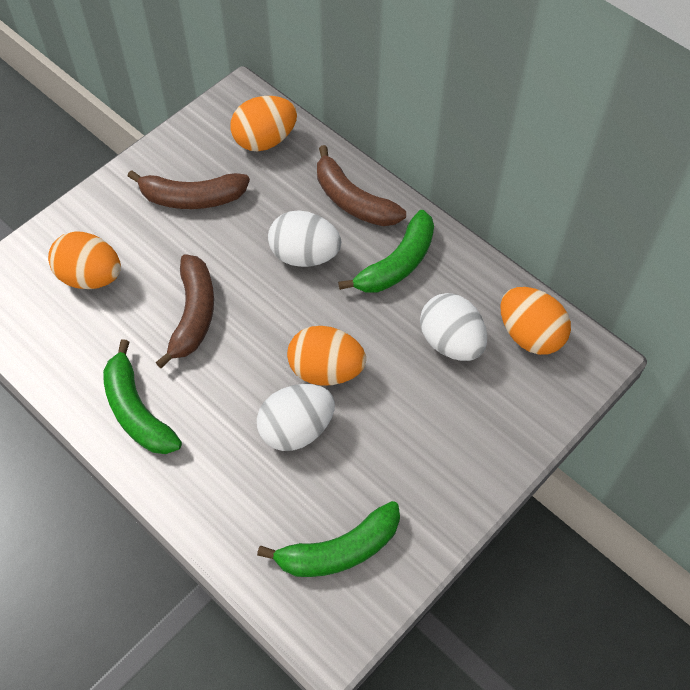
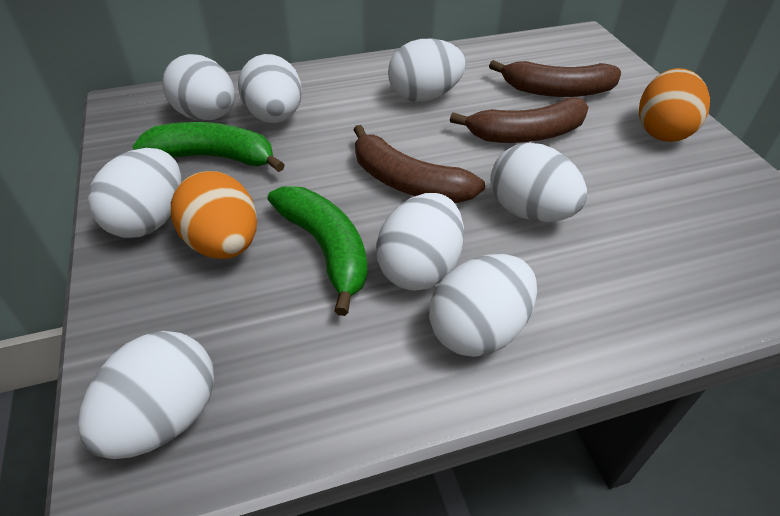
green banana: 3 -> 2
orange egg: 4 -> 2
white egg: 3 -> 8

